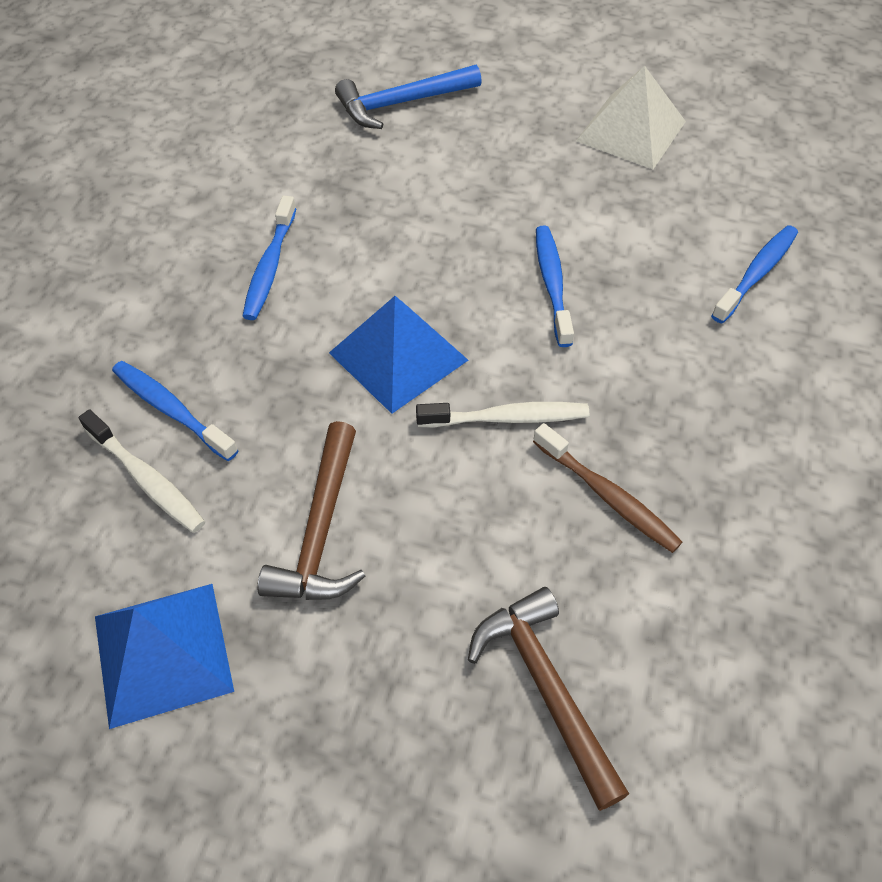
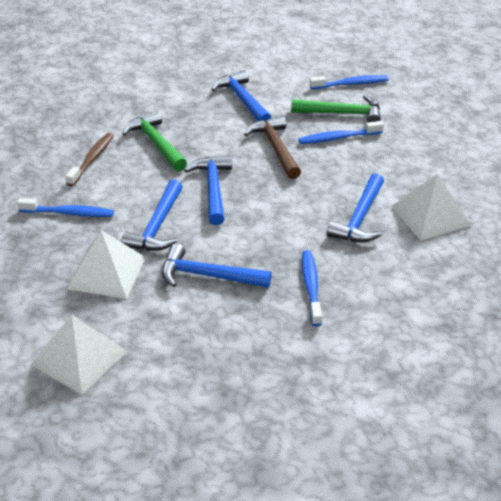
blue hammer: 1 -> 5
blue pyramid: 2 -> 0
brown hammer: 2 -> 1
green hammer: 0 -> 2
white pyramid: 1 -> 3
white toothbrush: 2 -> 0

